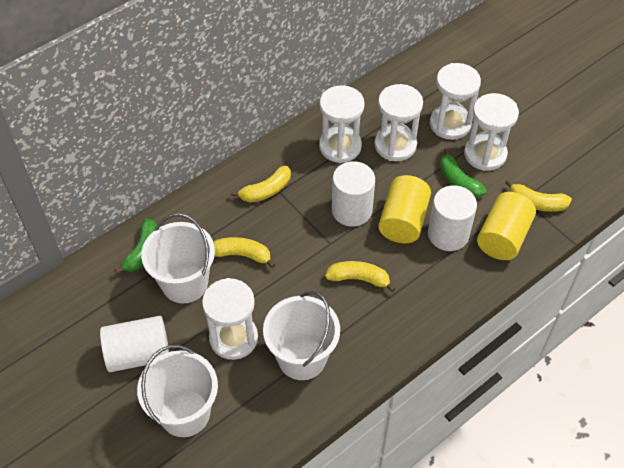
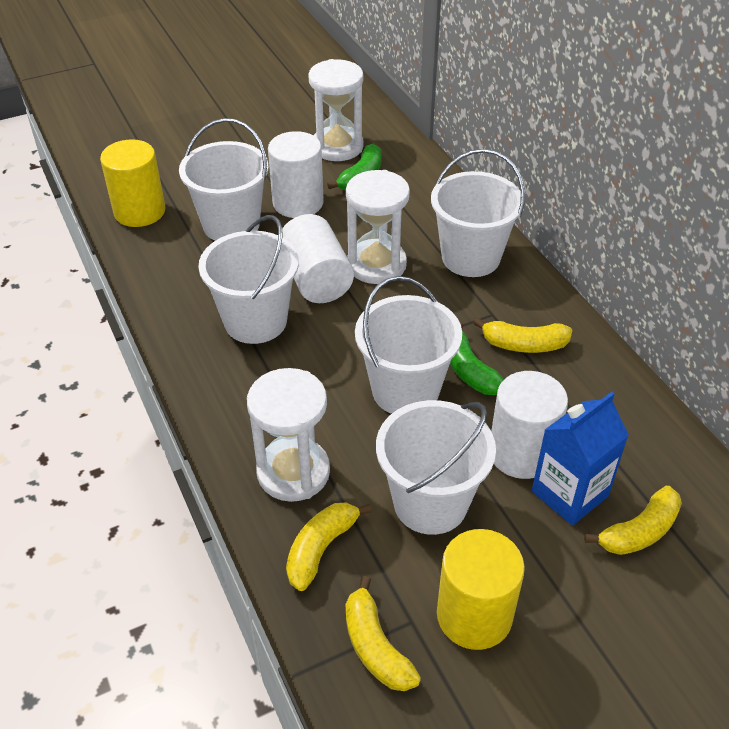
blue carton: 0 -> 1
white bucket: 3 -> 5
white hourglass: 5 -> 3

